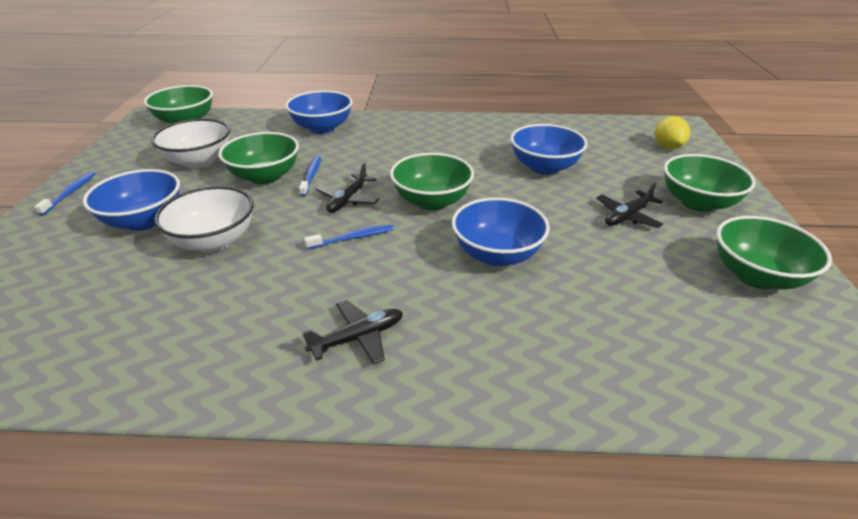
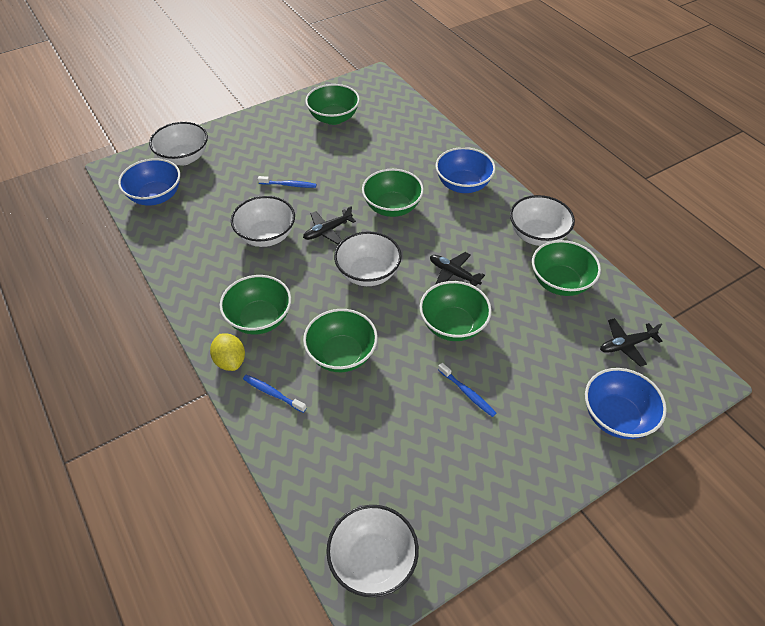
blue bowl: 4 -> 3
green bowl: 5 -> 6
white bowl: 2 -> 5

